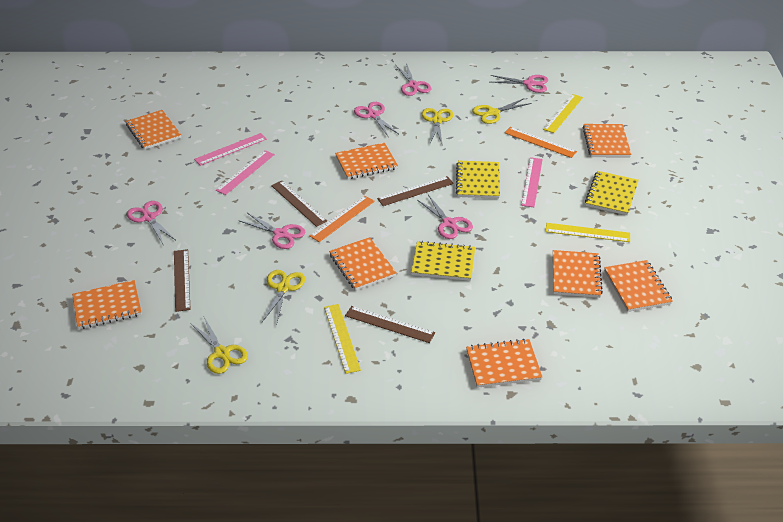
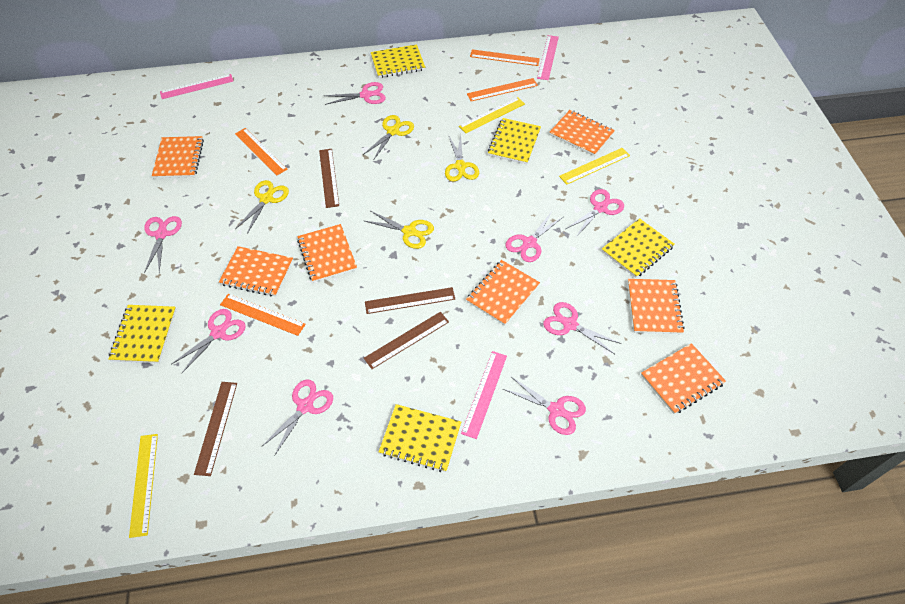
orange notebook: 8 -> 7
orange ruler: 2 -> 4
pink scissors: 6 -> 8
yellow notebook: 3 -> 5

